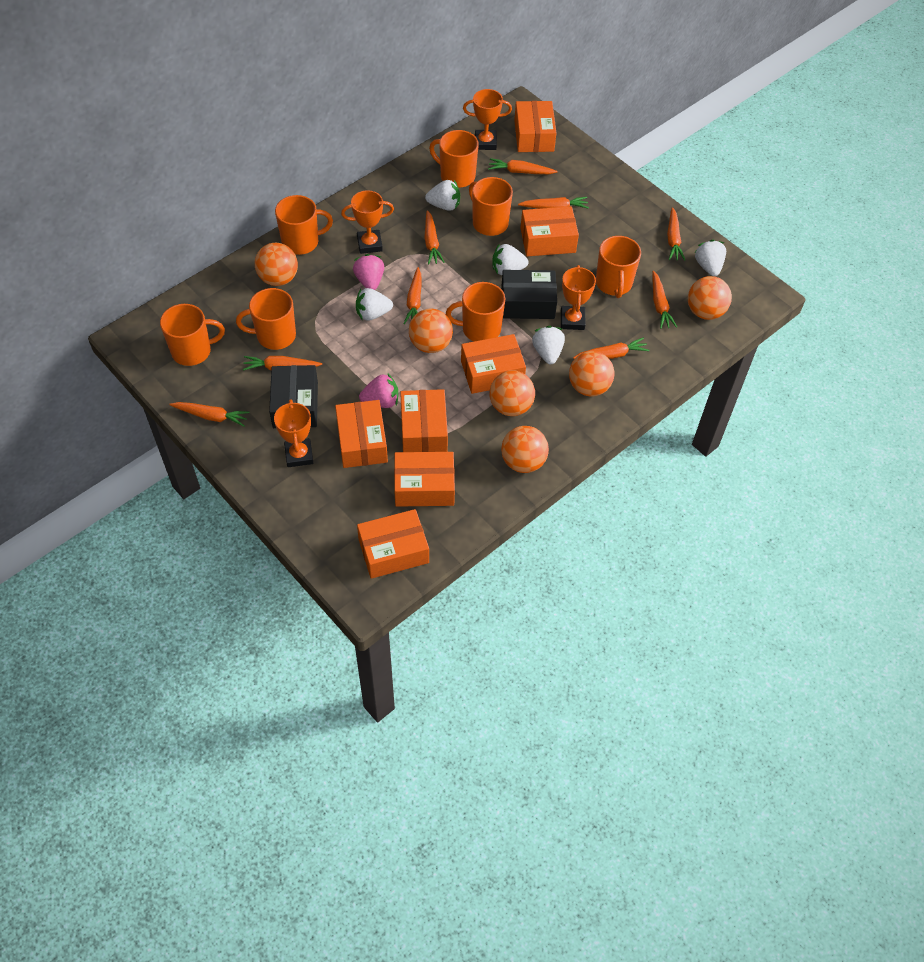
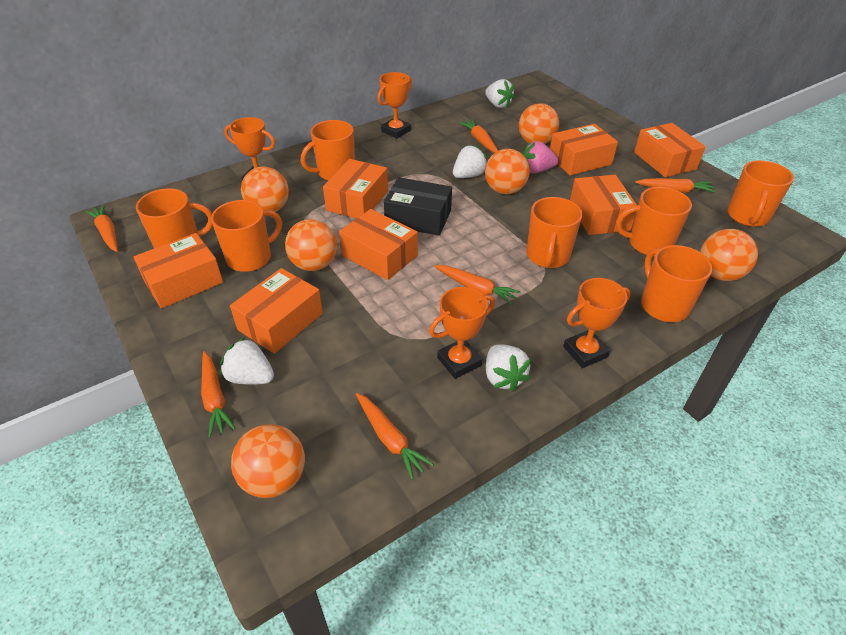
black box: 2 -> 1
orange carrot: 9 -> 6
pink strawberry: 2 -> 1
white strawberry: 5 -> 4

